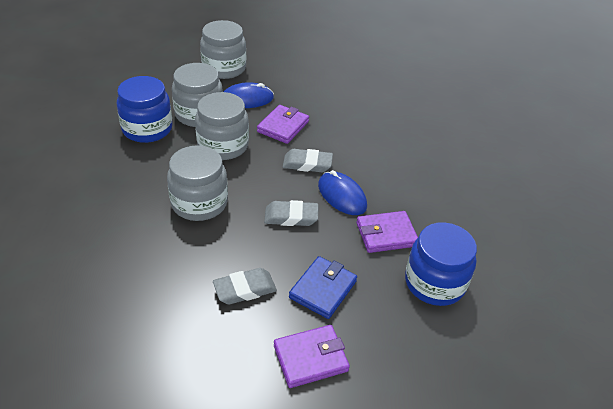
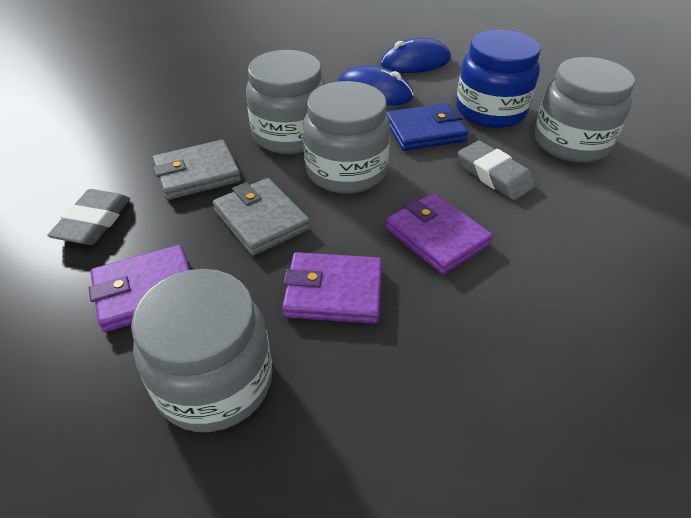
blue jar: 2 -> 1
grey eraser: 3 -> 2
grey wallet: 0 -> 2

